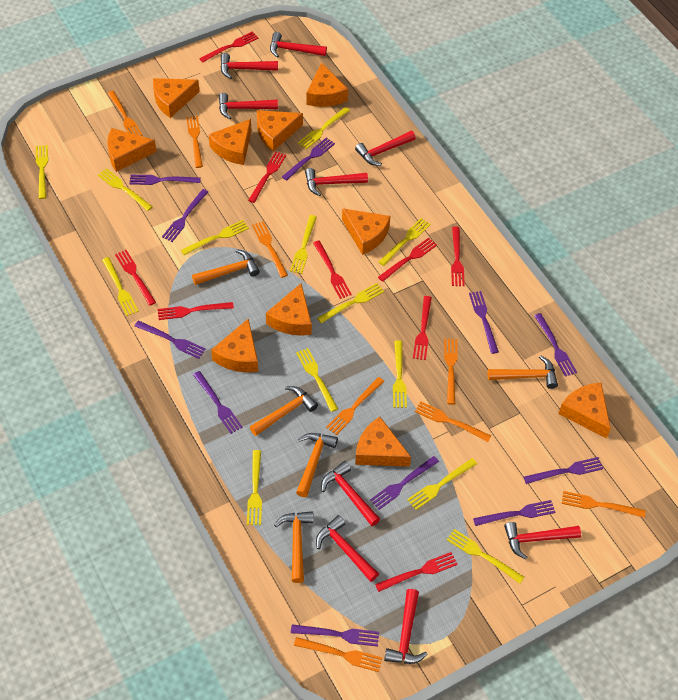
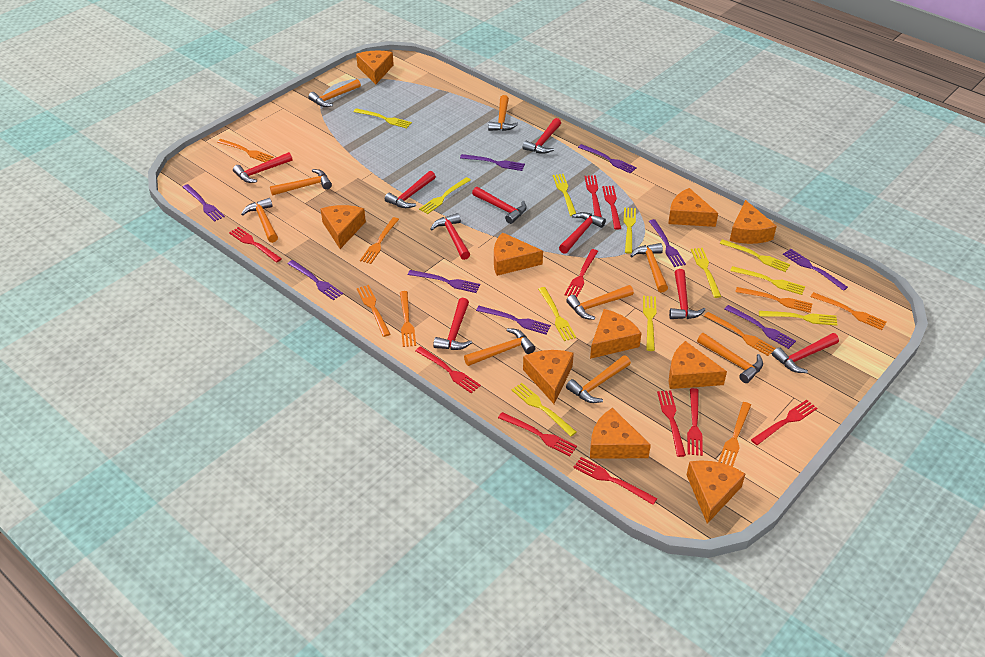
orange hammer: 5 -> 9
purple fork: 11 -> 9
red fork: 9 -> 10
yellow fork: 13 -> 11

